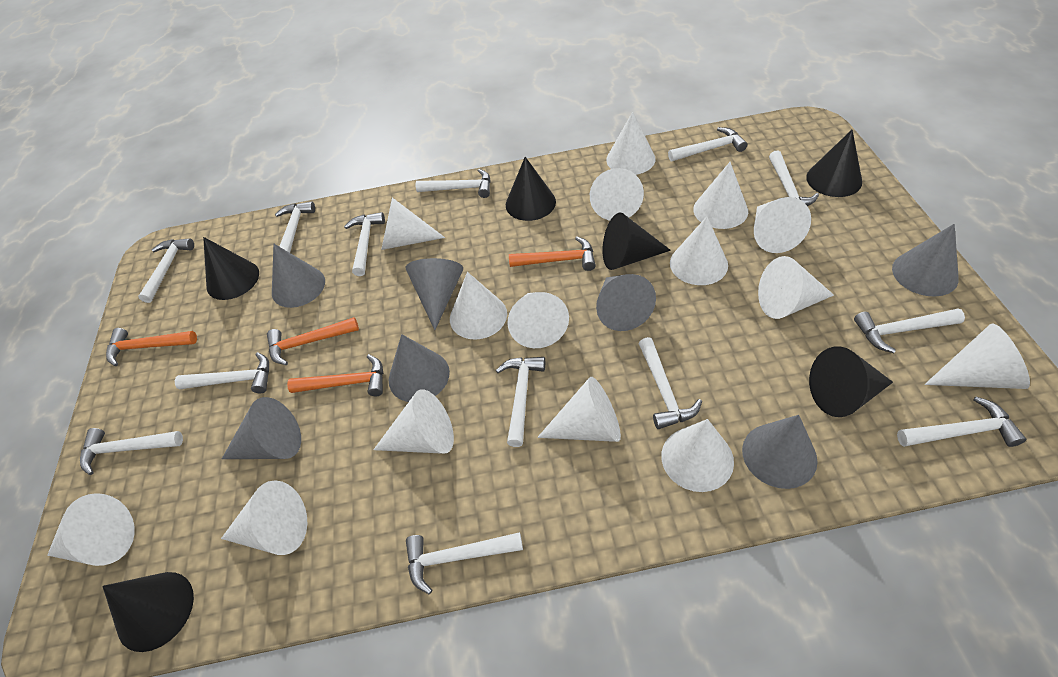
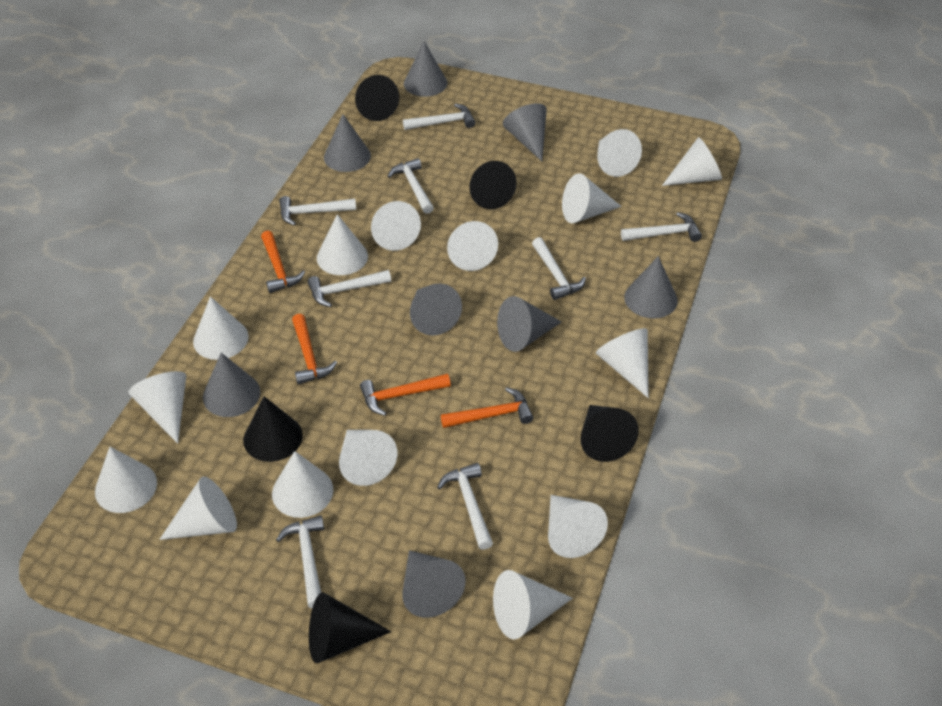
black cone: 6 -> 5
grey cone: 7 -> 8
white hammer: 13 -> 8

